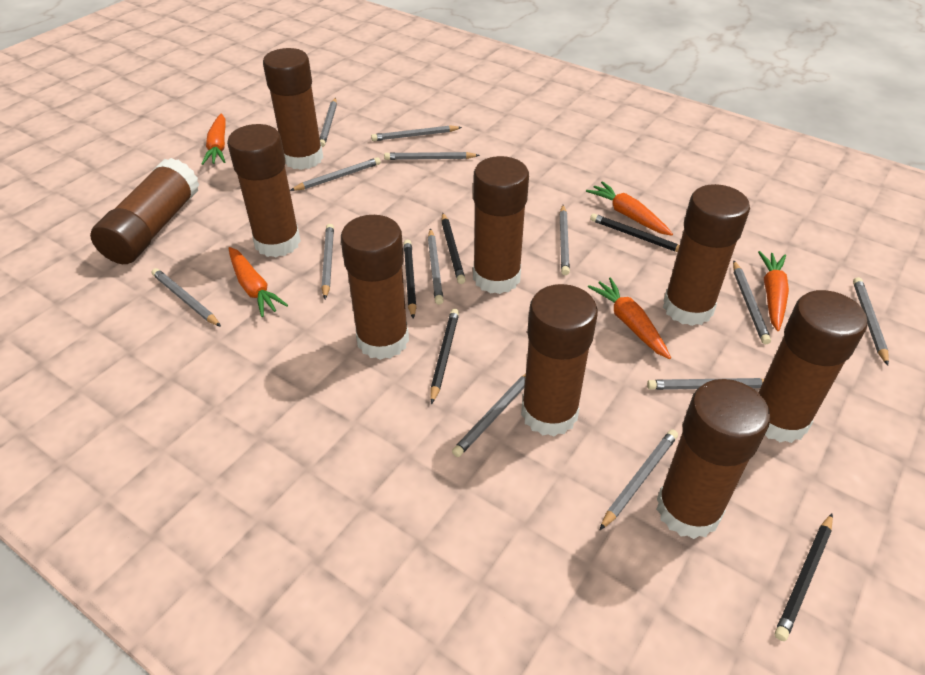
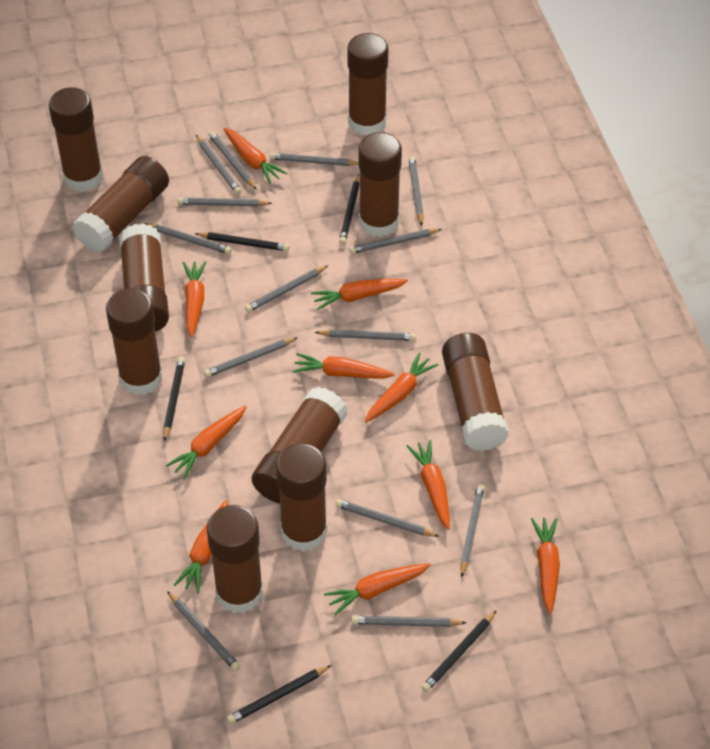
brown glue stick: 9 -> 10
grey pencil: 13 -> 14
orange carrot: 5 -> 10

